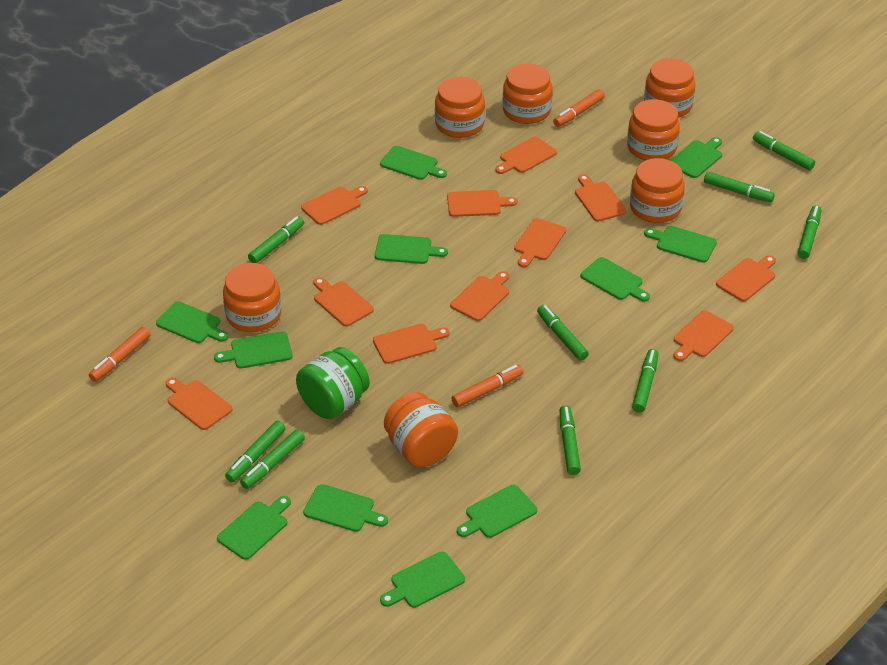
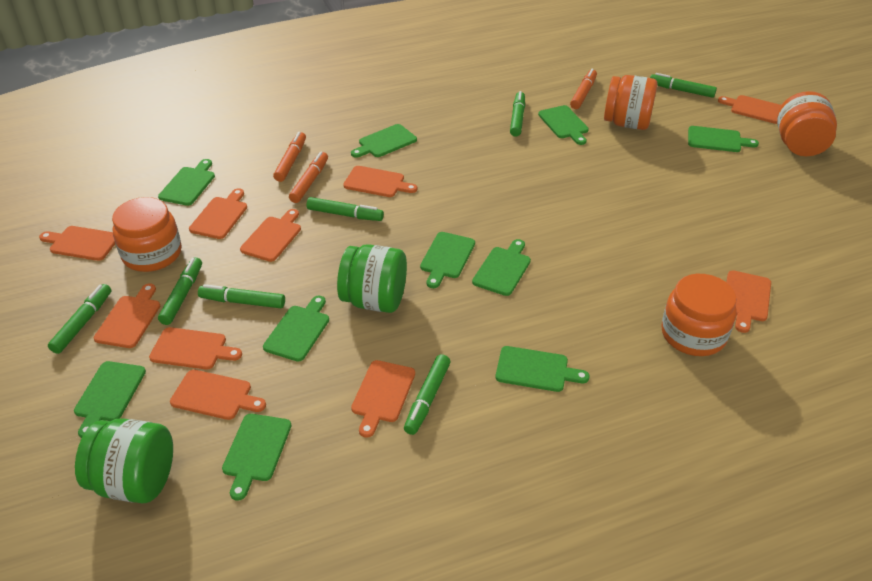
green cutting board: 11 -> 10
green jar: 1 -> 2
green marker: 9 -> 7
orange cutting board: 11 -> 10
orange jar: 7 -> 4

